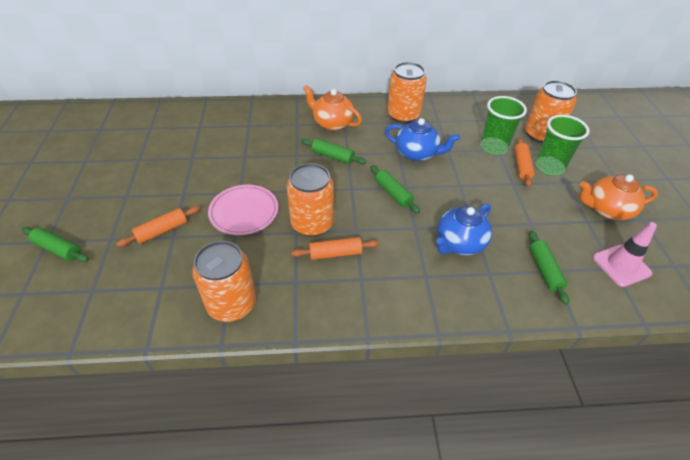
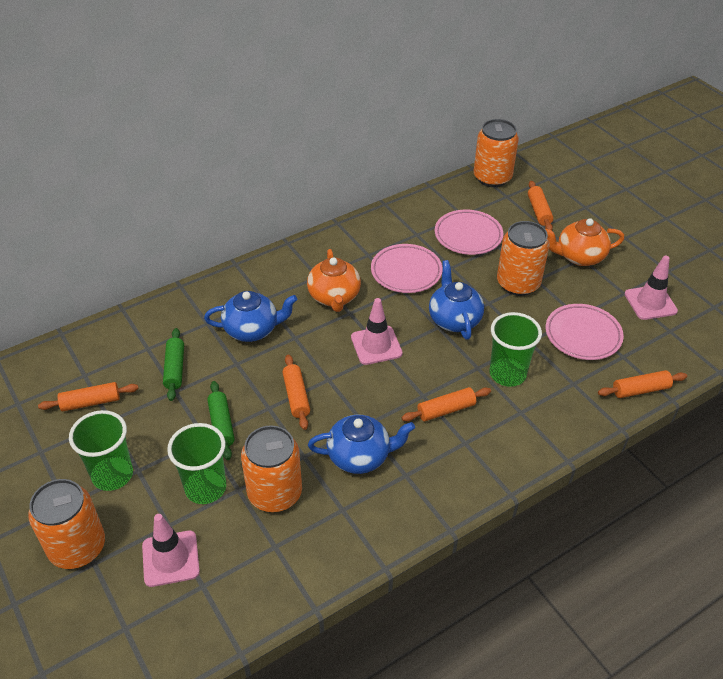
blue teapot: 2 -> 3
green cup: 2 -> 3
green rolling pin: 4 -> 2
orange rolling pin: 3 -> 5
pink plate: 1 -> 3
pink traffic cone: 1 -> 3

